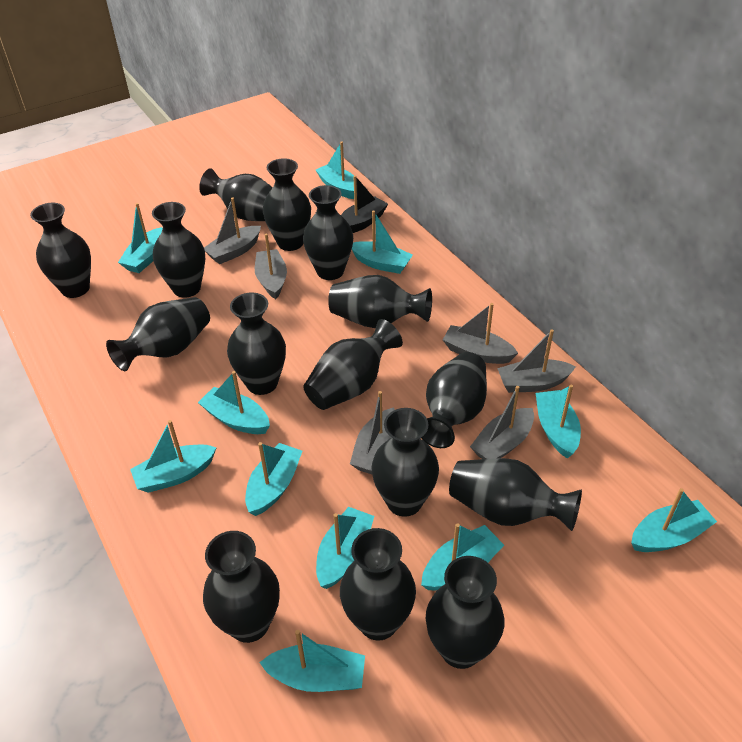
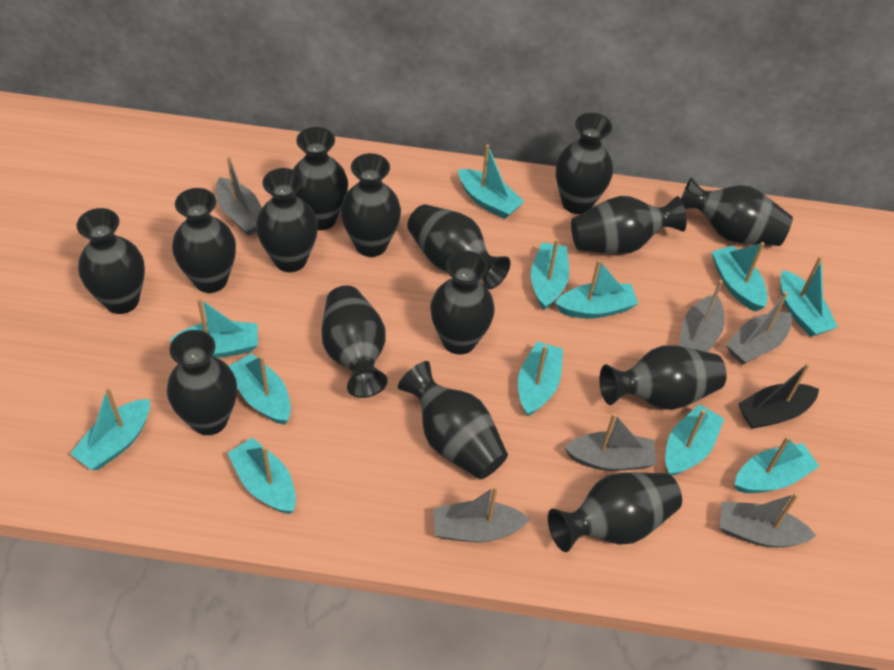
turquoise boat: 11 -> 12

